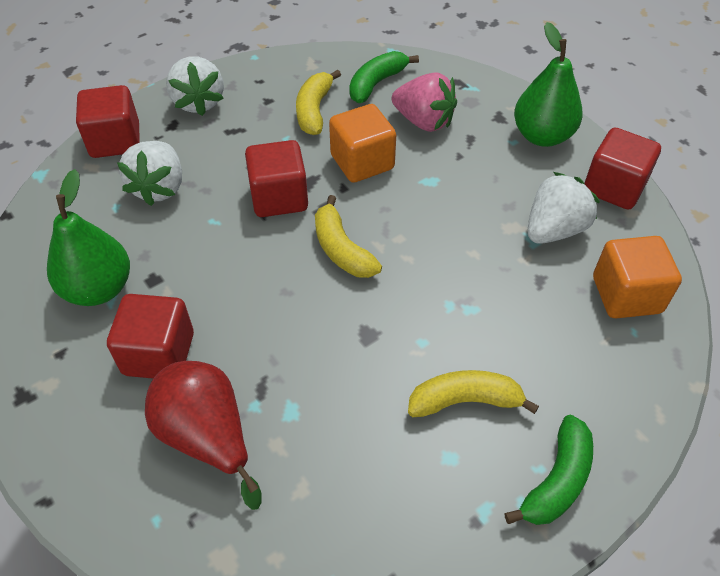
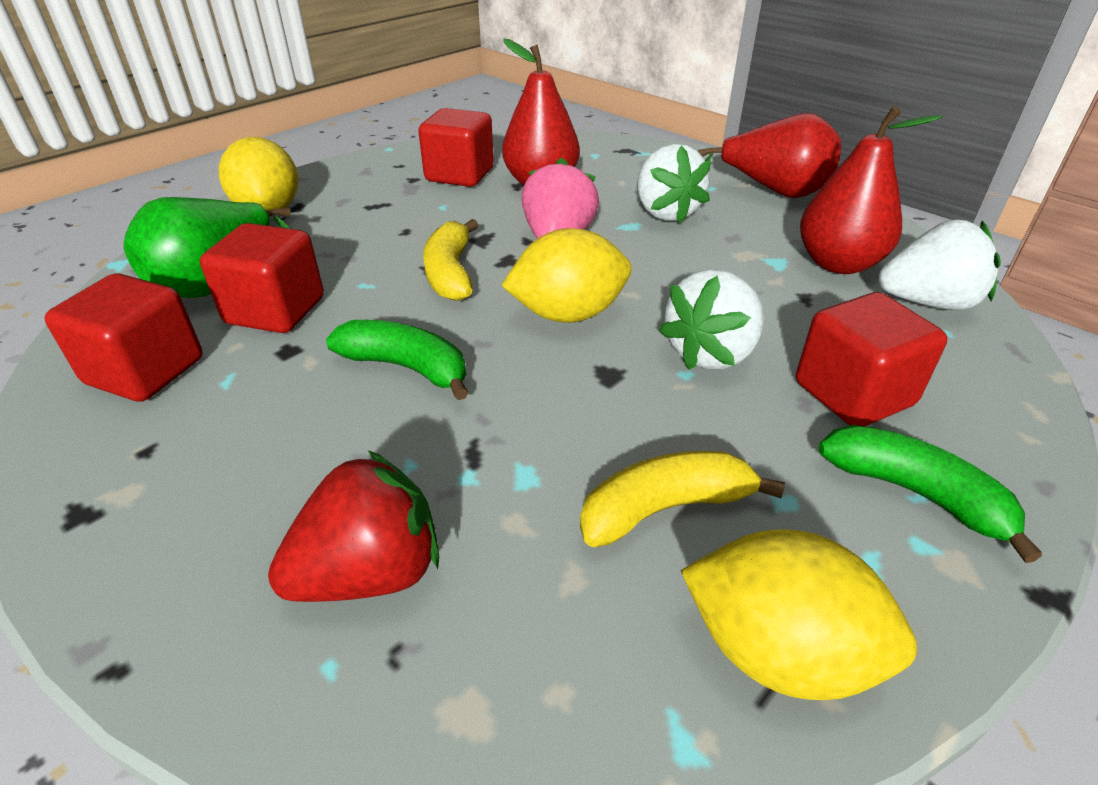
green pear: 2 -> 1
orange cube: 2 -> 0
red pear: 1 -> 3
red strawberry: 0 -> 1
yellow banana: 3 -> 2
yellow lemon: 0 -> 3

